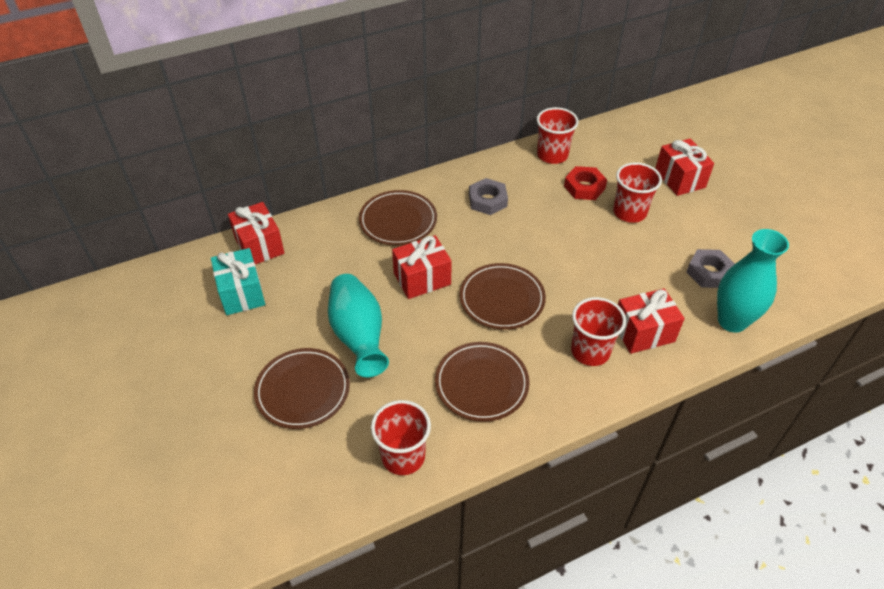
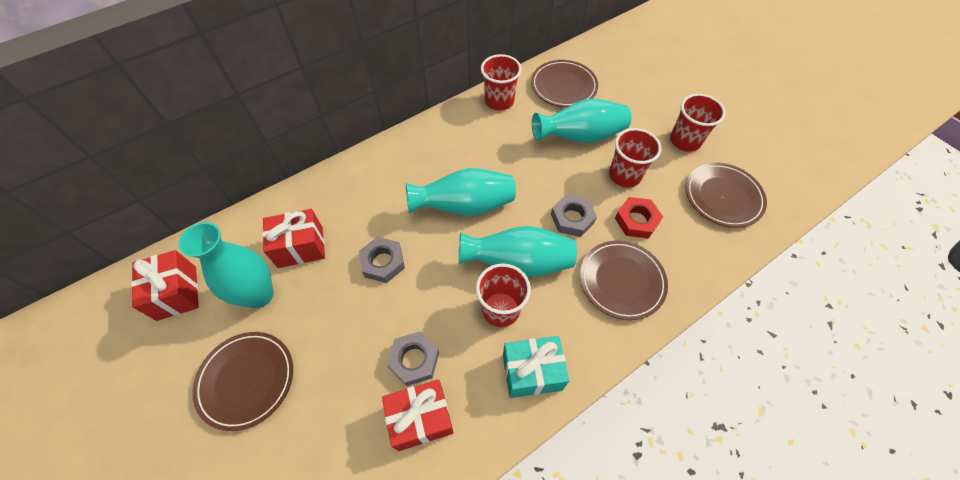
grey nut: 2 -> 3
red gift: 4 -> 3
turquoise vase: 2 -> 4

